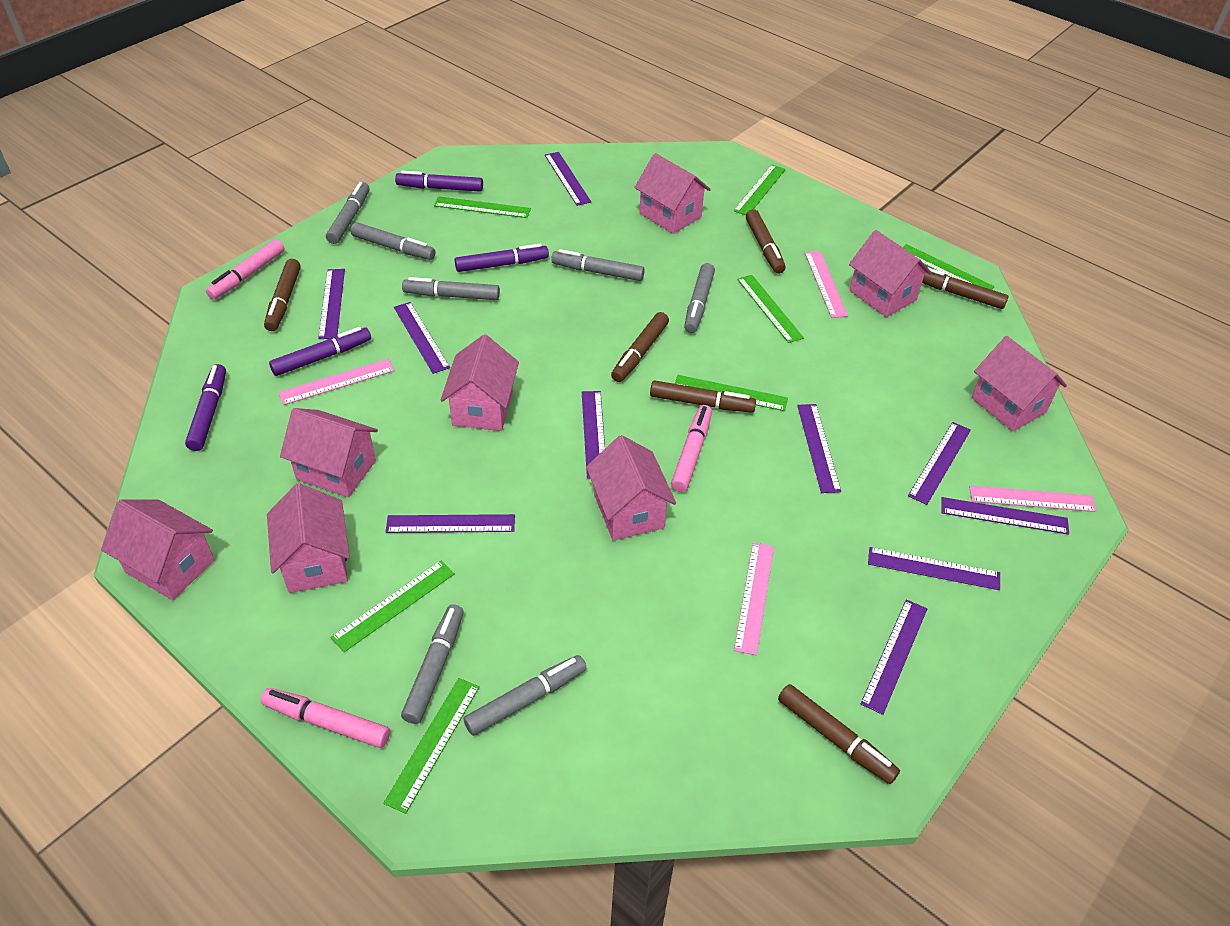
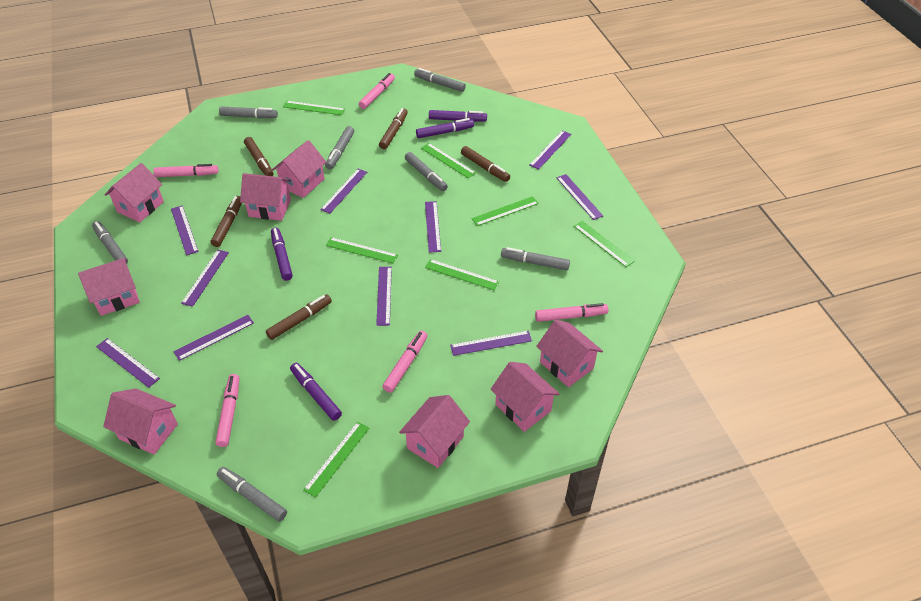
brown marker: 6 -> 5
pink marker: 3 -> 5
pink ruler: 4 -> 0

